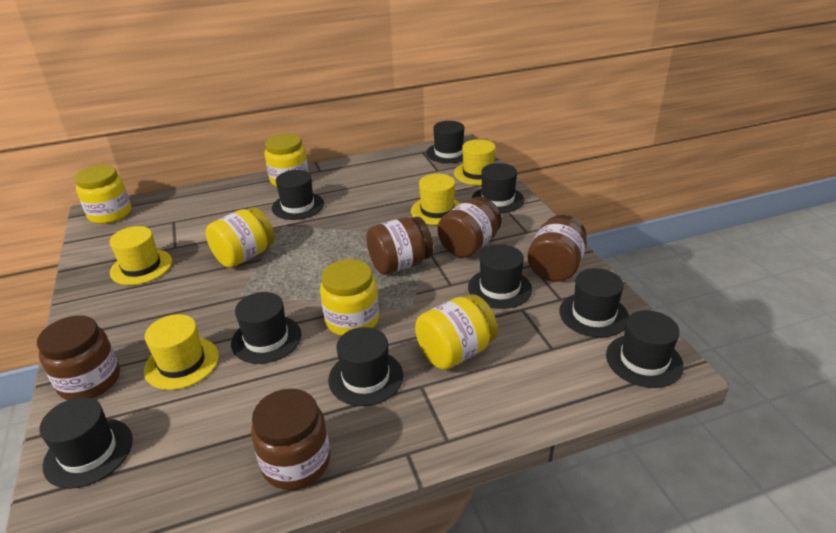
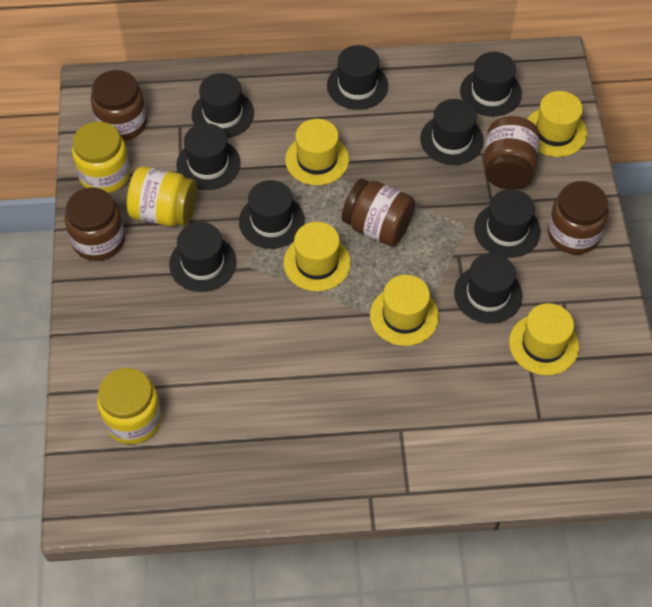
yellow hat: 4 -> 5
yellow jar: 5 -> 3

